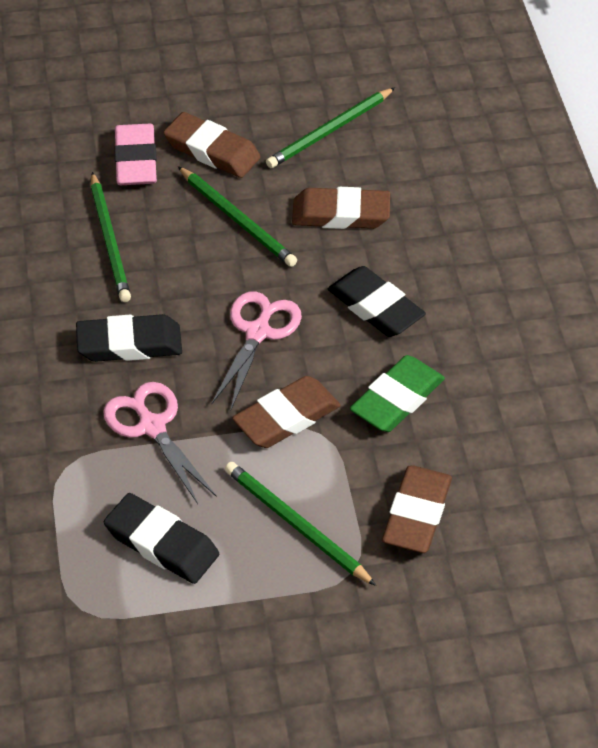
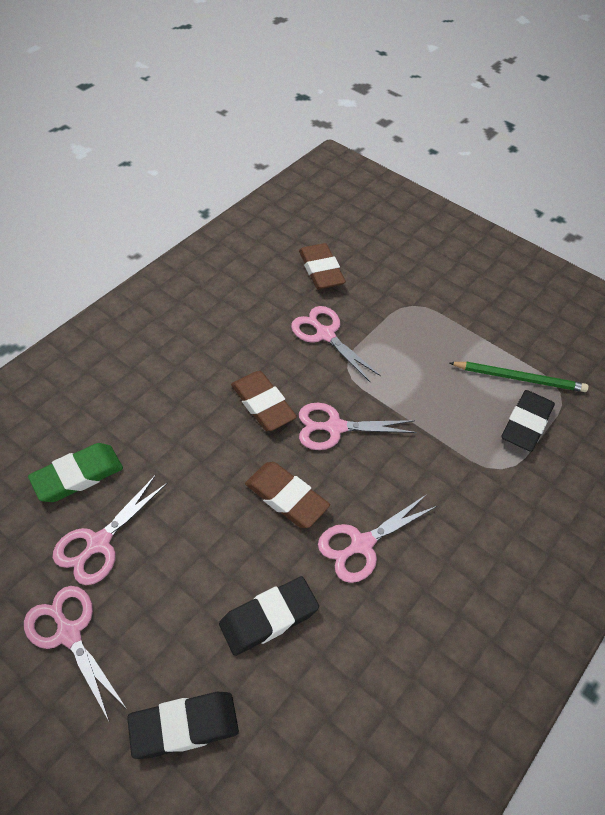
brown eraser: 4 -> 3
green pencil: 4 -> 1
pink eraser: 1 -> 0
pink scissors: 2 -> 5

